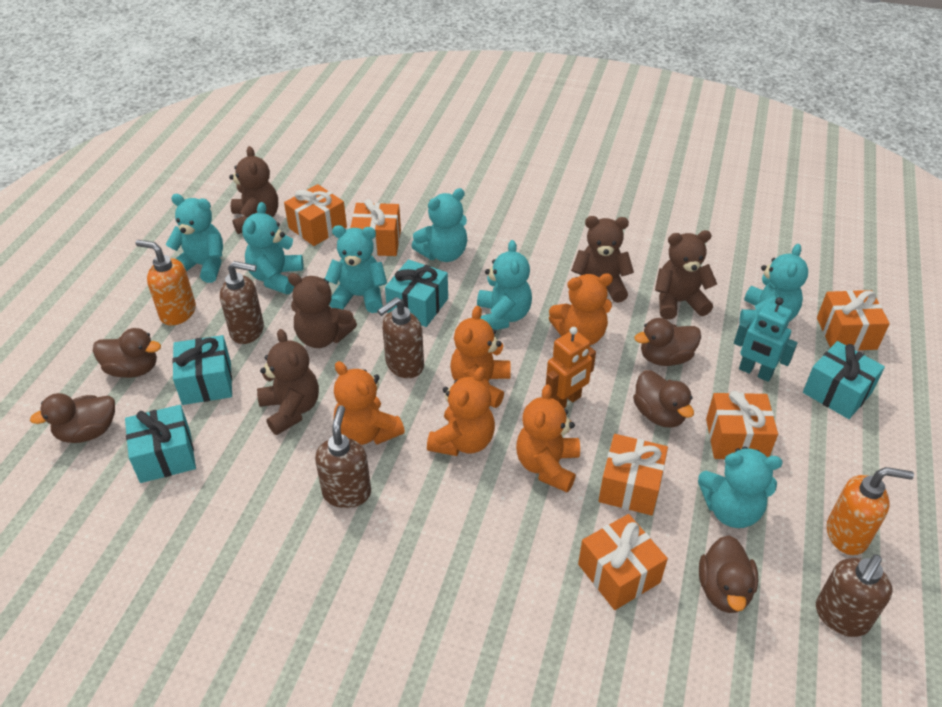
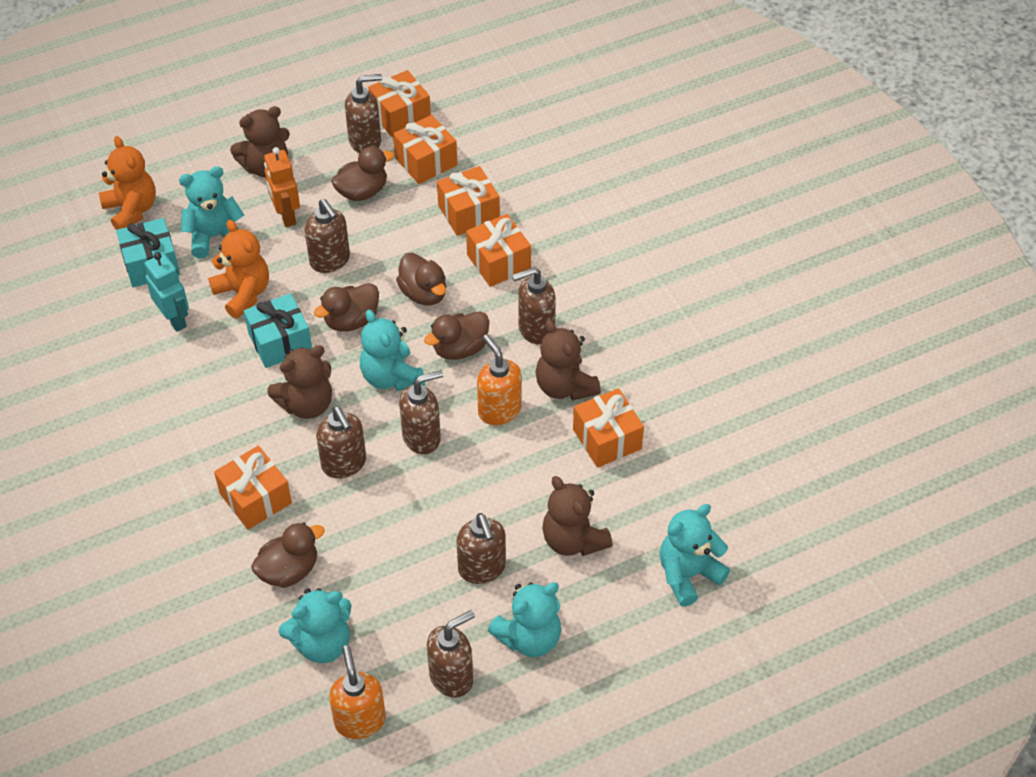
brown soap dispenser: 4 -> 7
brown teddy bear: 5 -> 4
orange teddy bear: 5 -> 2
turquoise gift: 4 -> 2
turquoise teddy bear: 7 -> 5

